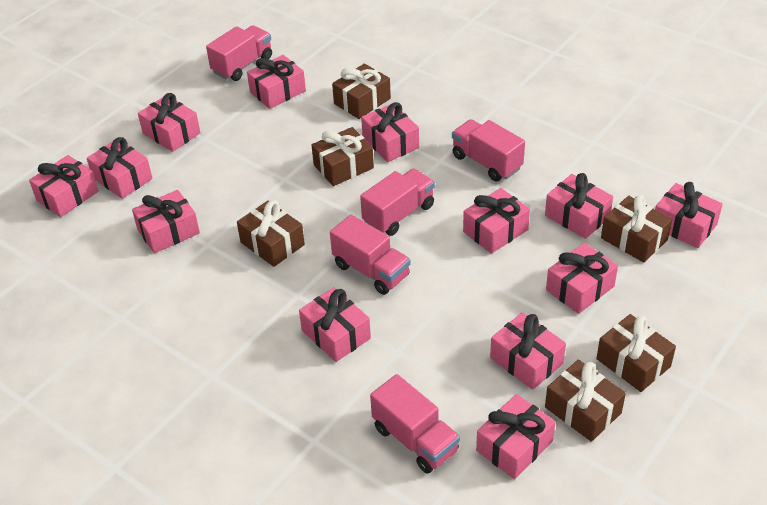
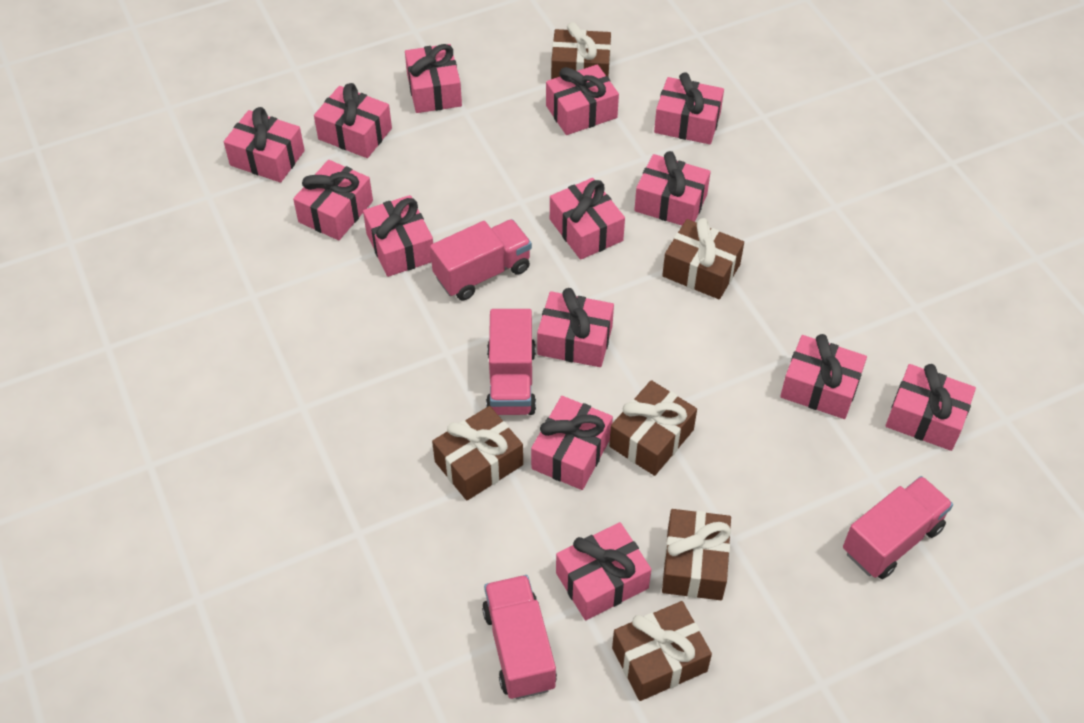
pink gift: 13 -> 14
pink truck: 5 -> 4

